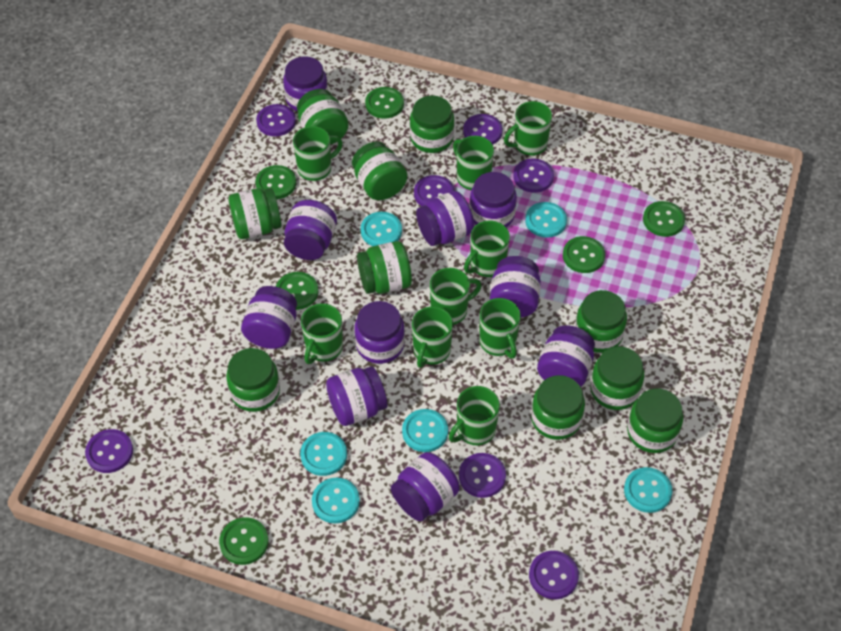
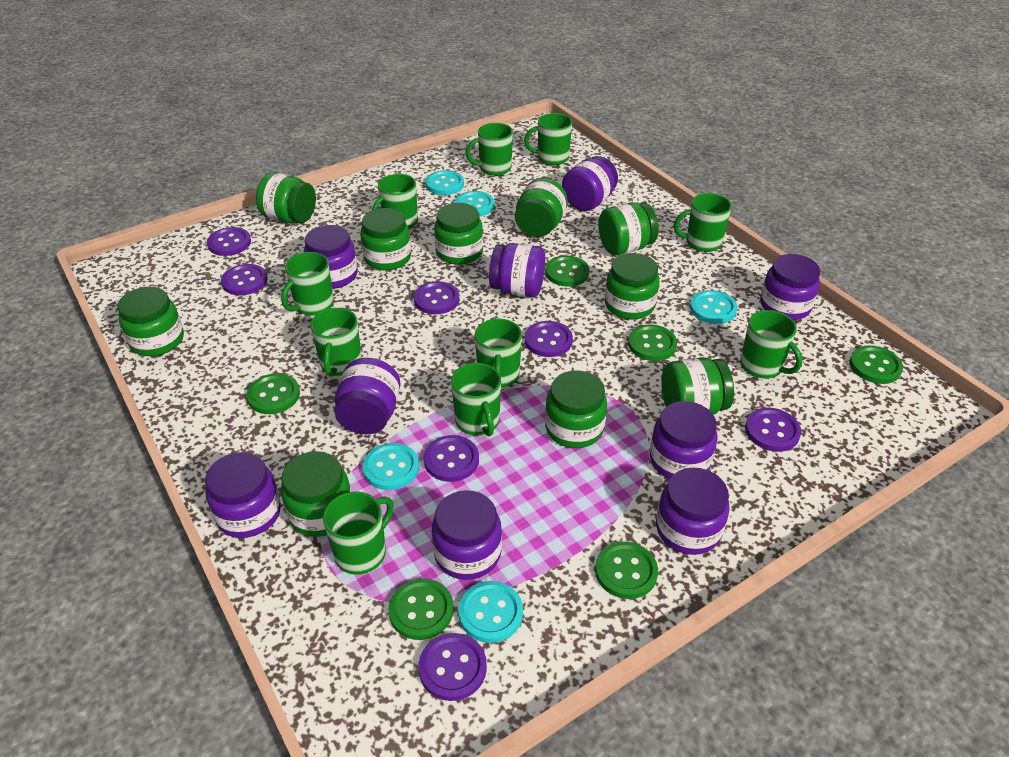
green mug: 9 -> 10
purple jar: 10 -> 9
turquoise button: 6 -> 5

